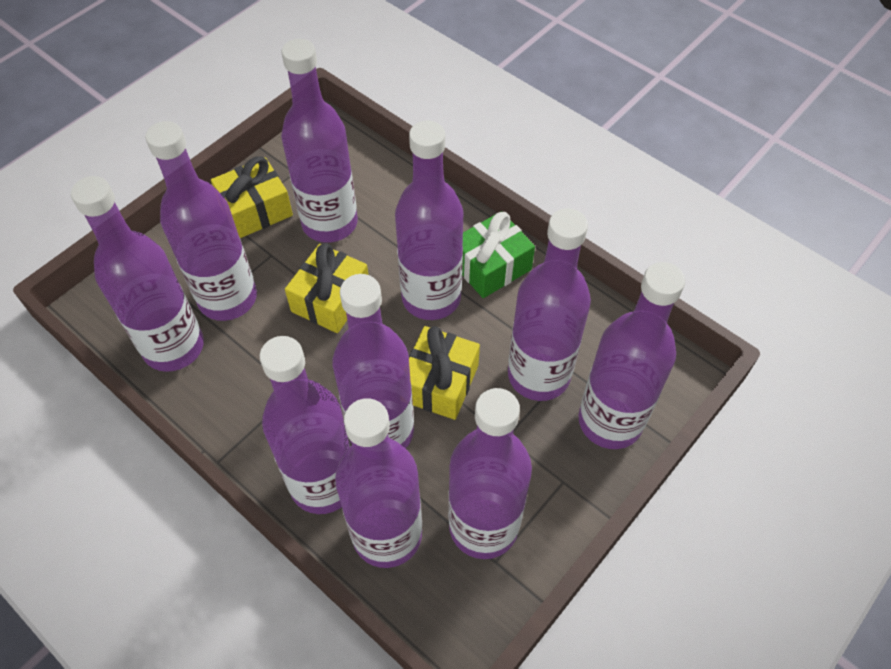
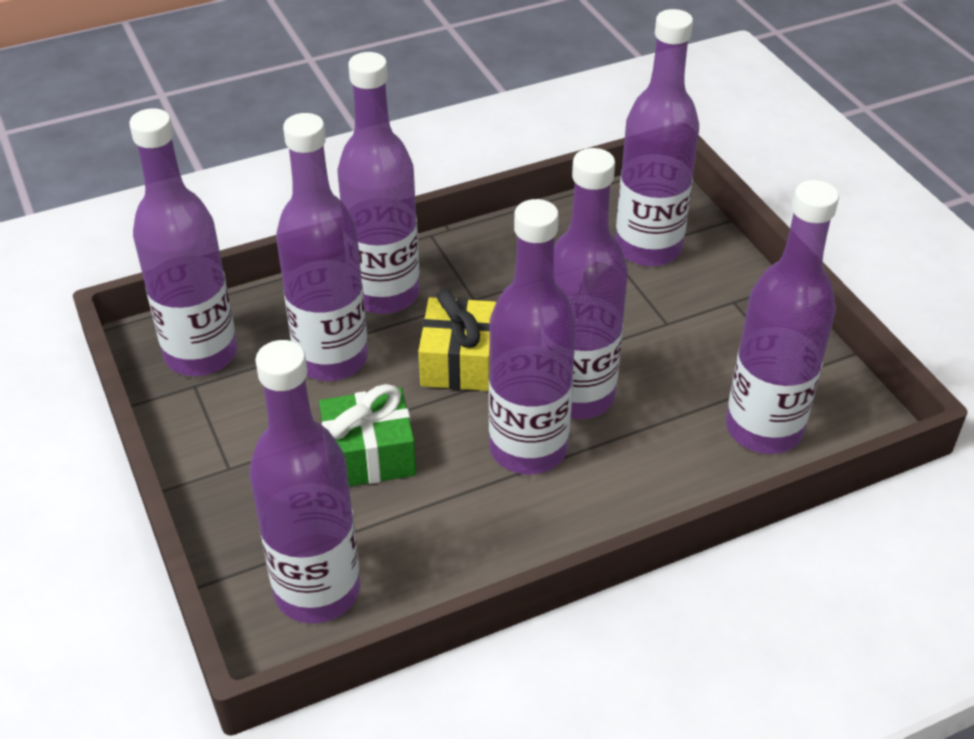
purple bottle: 10 -> 8
yellow gift: 3 -> 1

